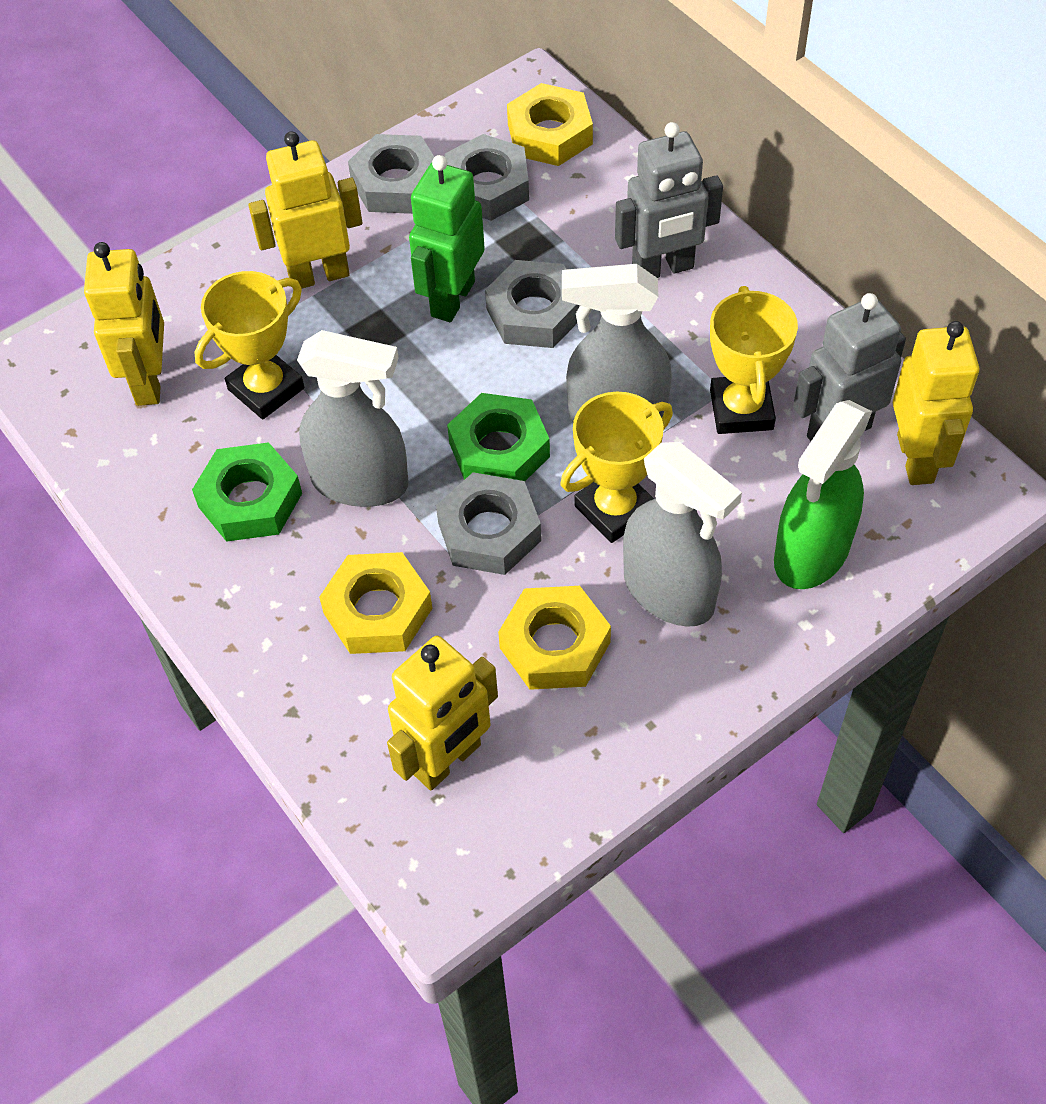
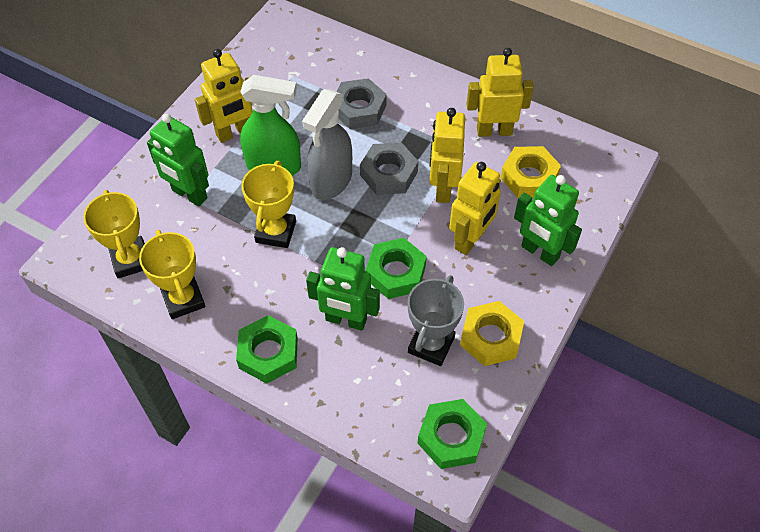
green nut: 2 -> 3
green robot: 1 -> 3
grey nut: 4 -> 2
grey robot: 2 -> 0
grey spray bottle: 3 -> 1
grey trophy: 0 -> 1
yellow nut: 3 -> 2

